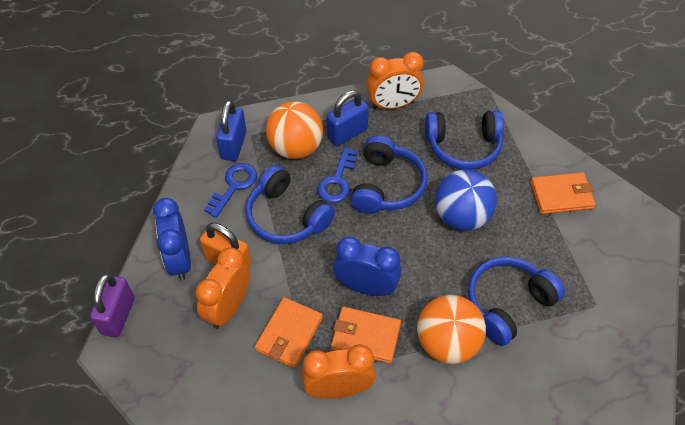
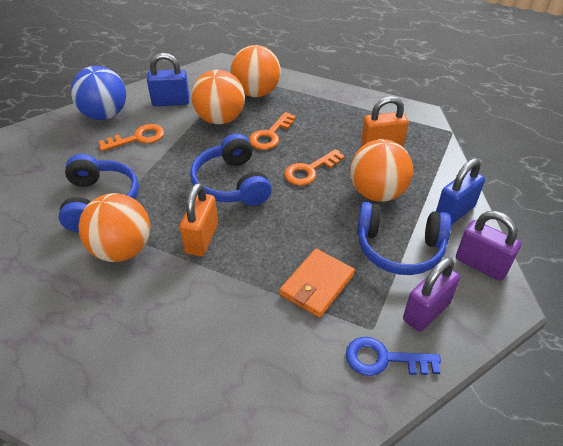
blue clock: 2 -> 0
blue headphones: 4 -> 3
blue key: 2 -> 1
orange ball: 2 -> 4
orange clock: 3 -> 0
orange key: 0 -> 3
orange padlock: 1 -> 2
orange wallet: 3 -> 1
purple padlock: 1 -> 2

